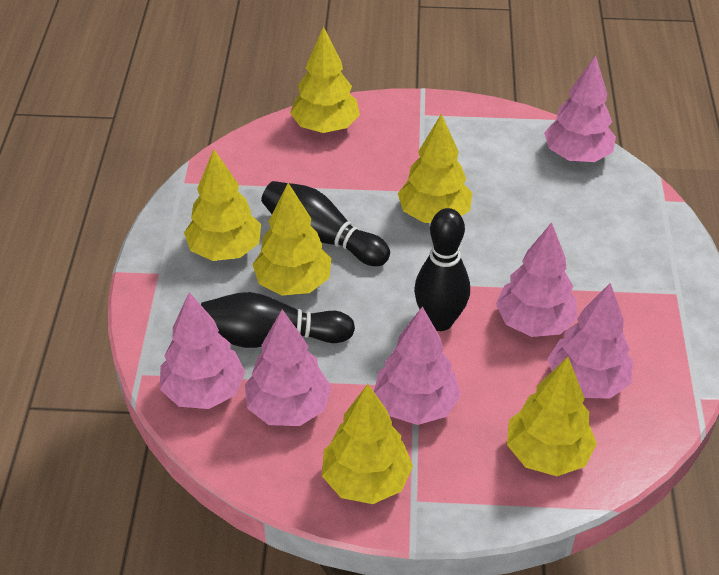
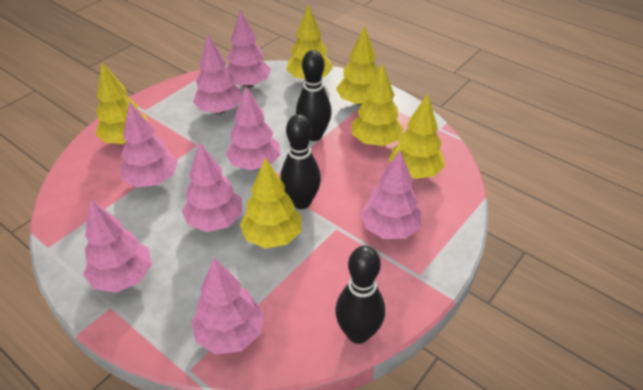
pink tree: 6 -> 8

